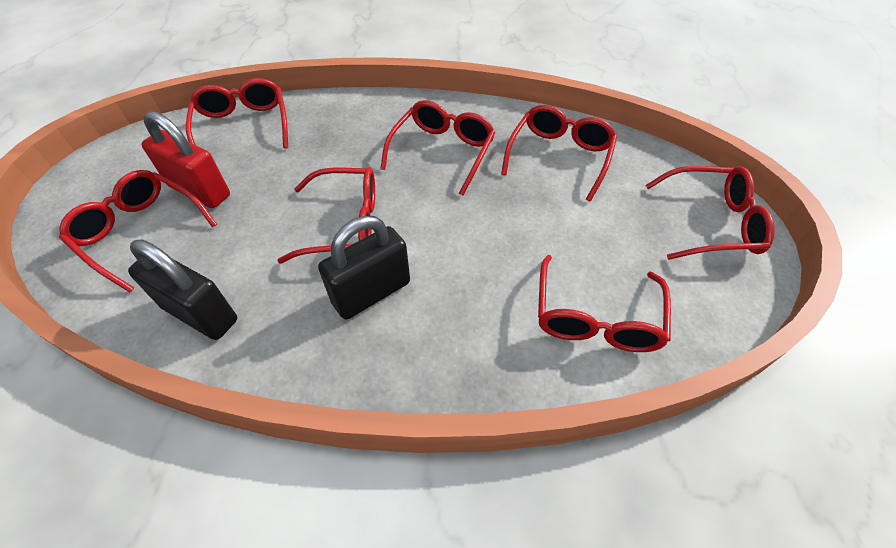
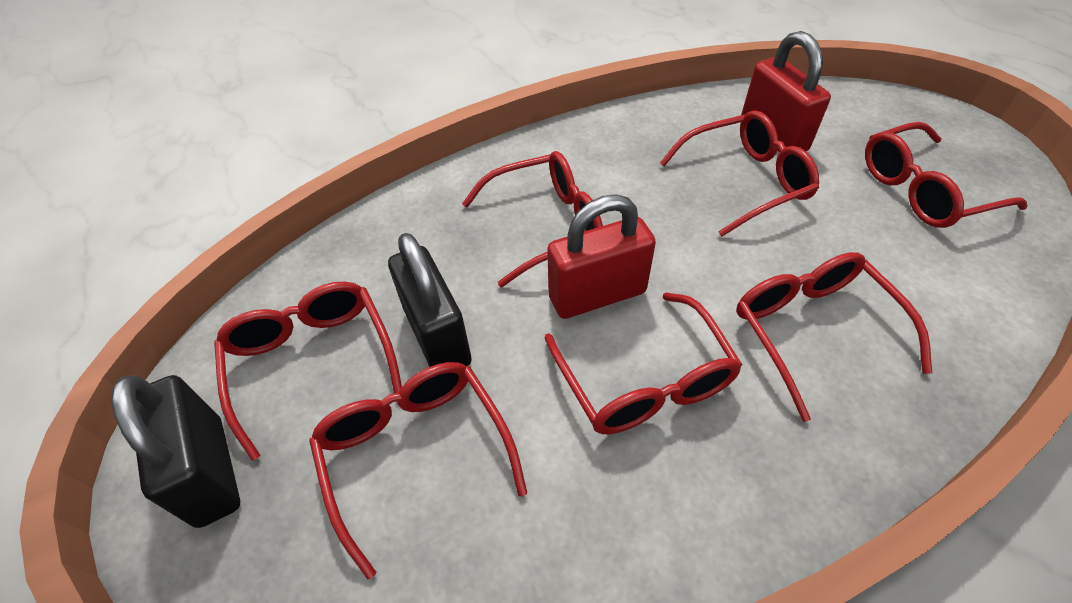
red padlock: 1 -> 2

